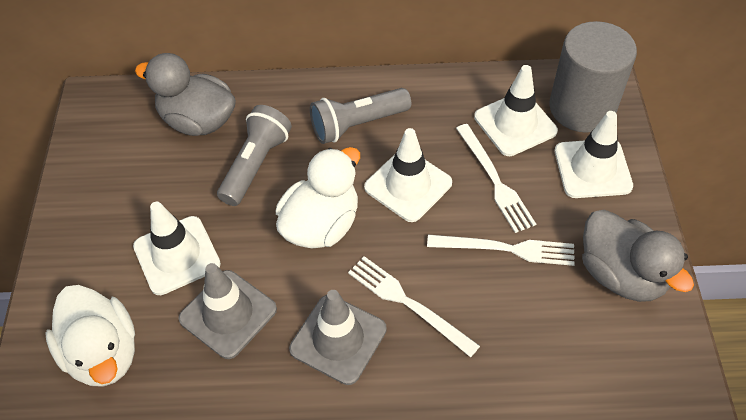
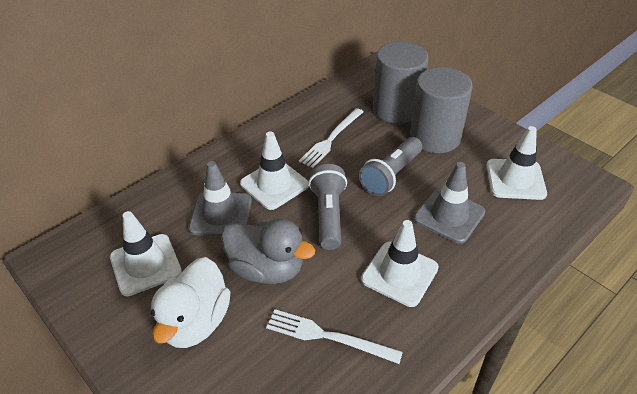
grey cylinder: 1 -> 2
grey duck: 2 -> 1
white duck: 2 -> 1
white fork: 3 -> 2

